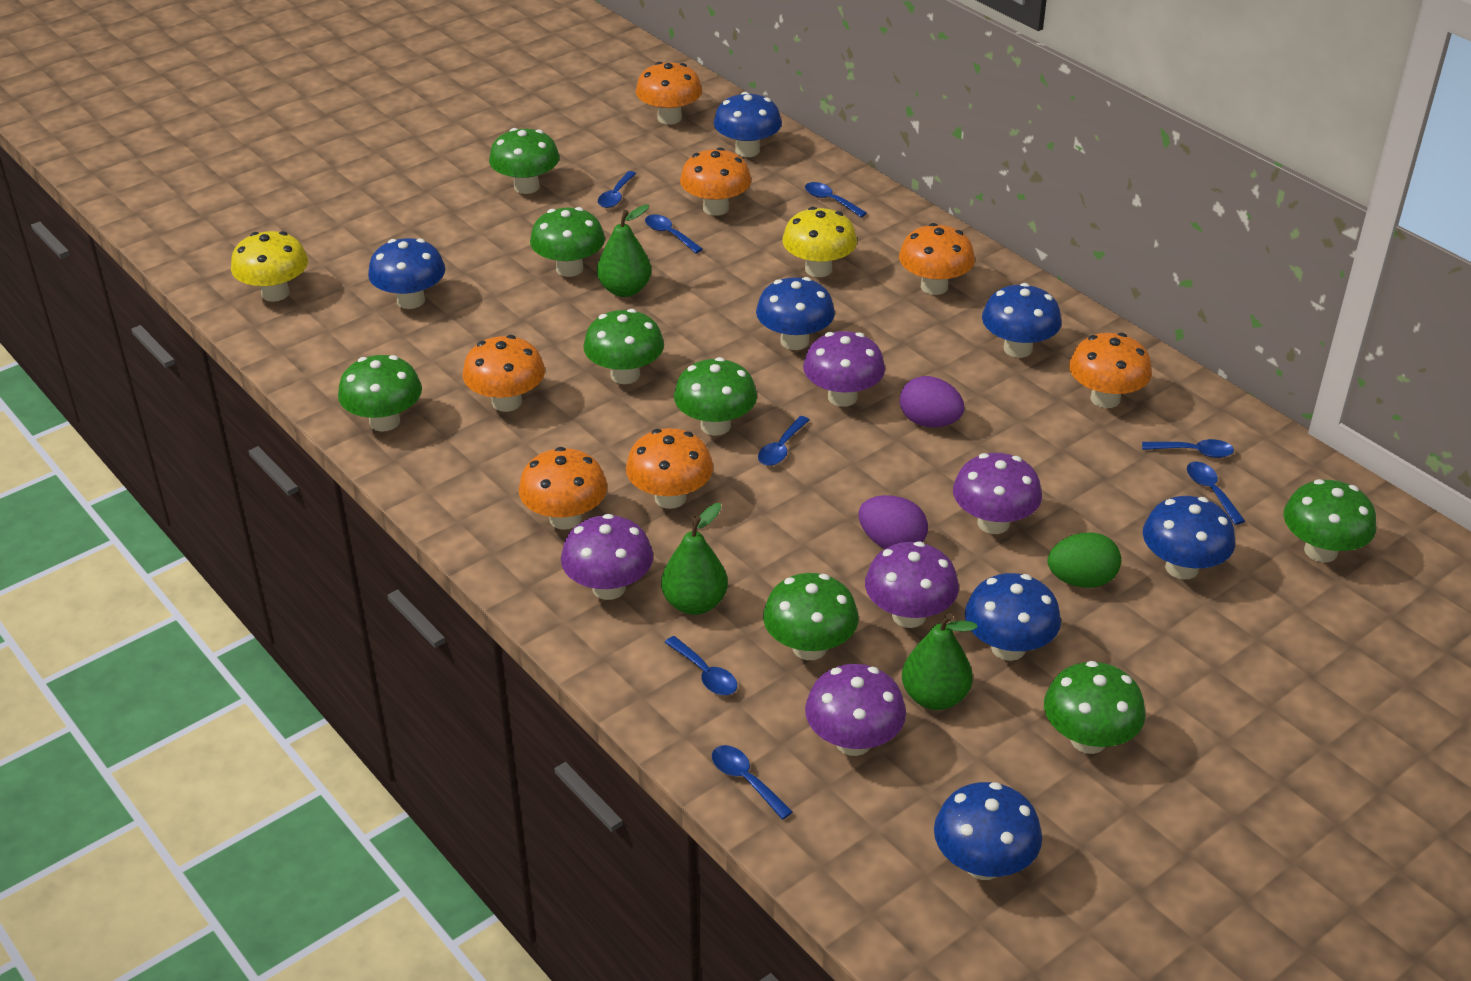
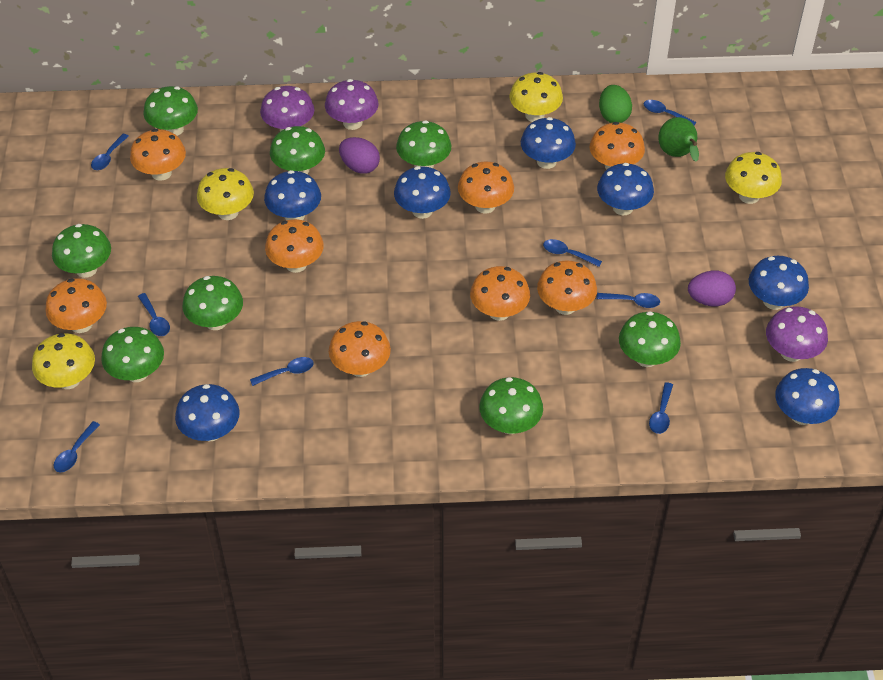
green pear: 3 -> 1
orange mushroom: 7 -> 8
purple mushroom: 5 -> 3
yellow mushroom: 2 -> 4

